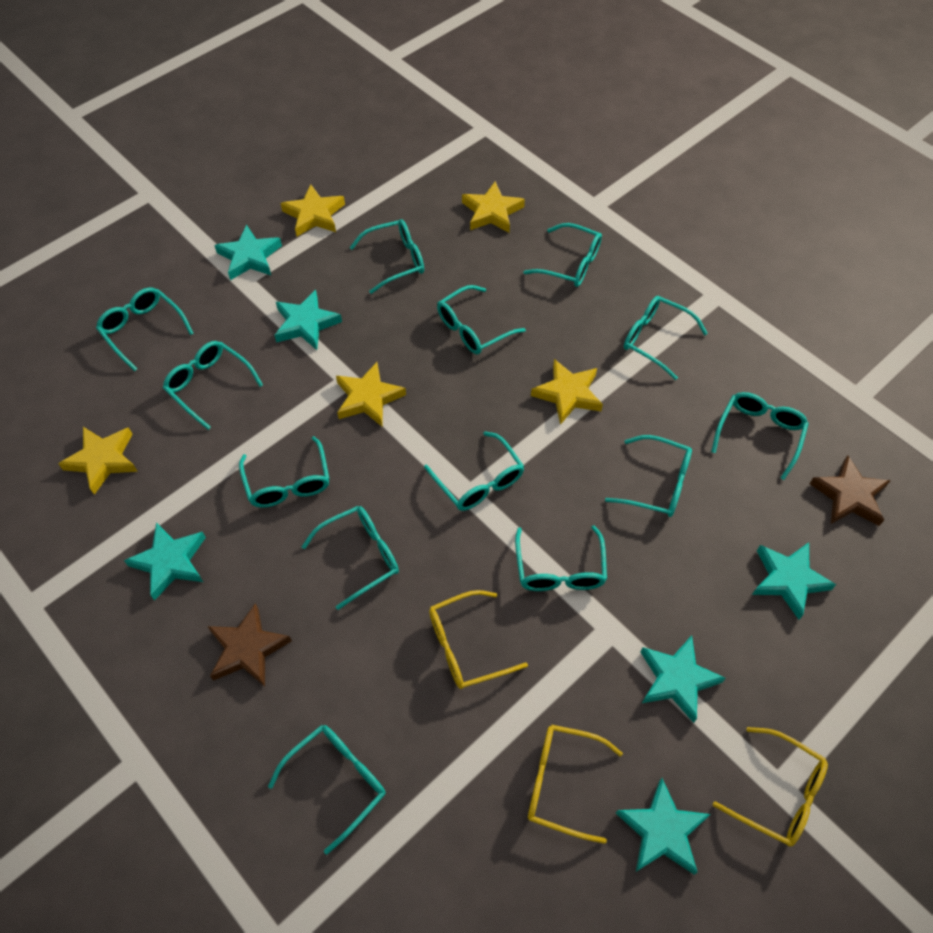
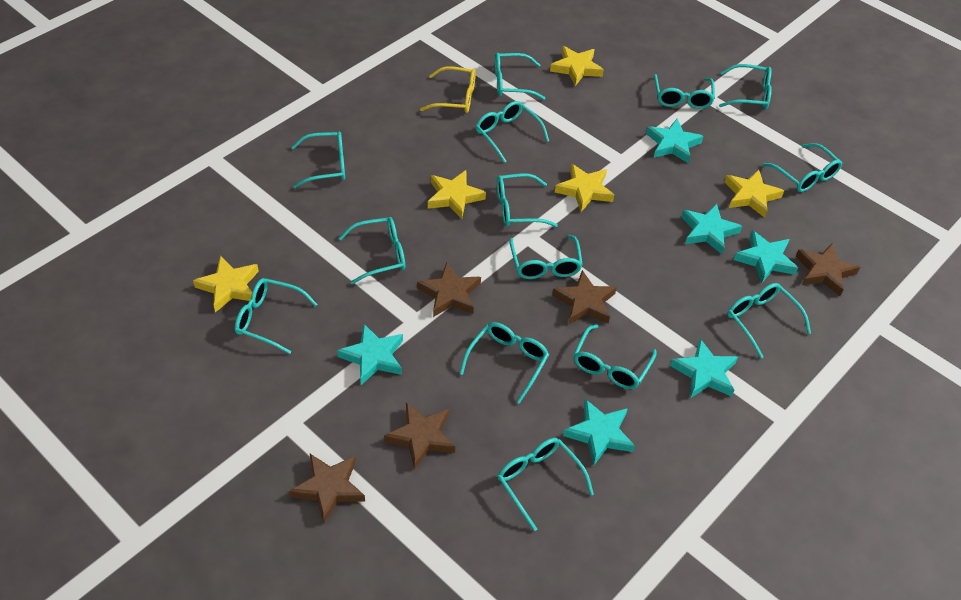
brown star: 2 -> 5
turquoise glasses: 13 -> 14
yellow glasses: 3 -> 1

